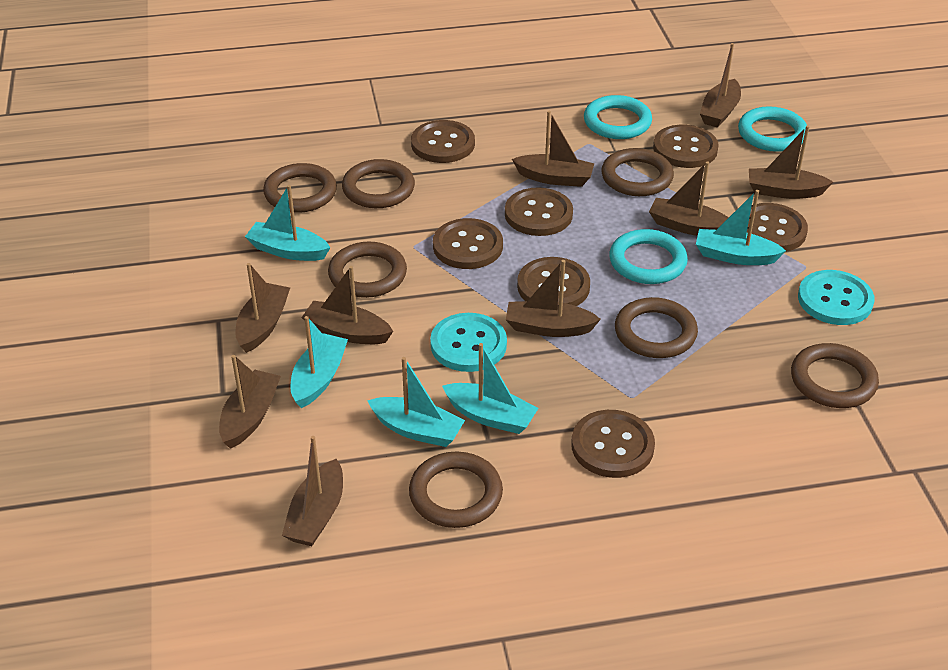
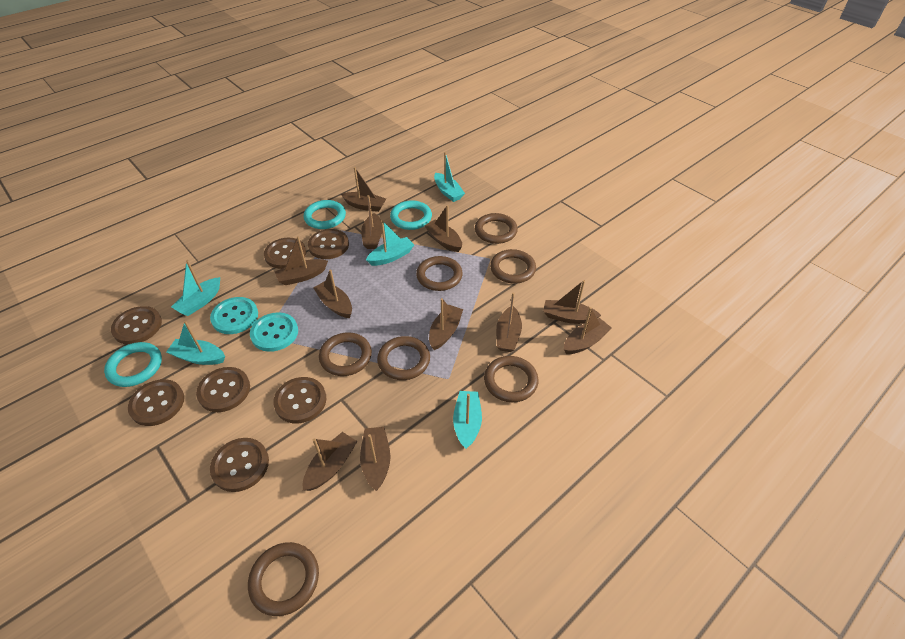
brown boat: 9 -> 11

